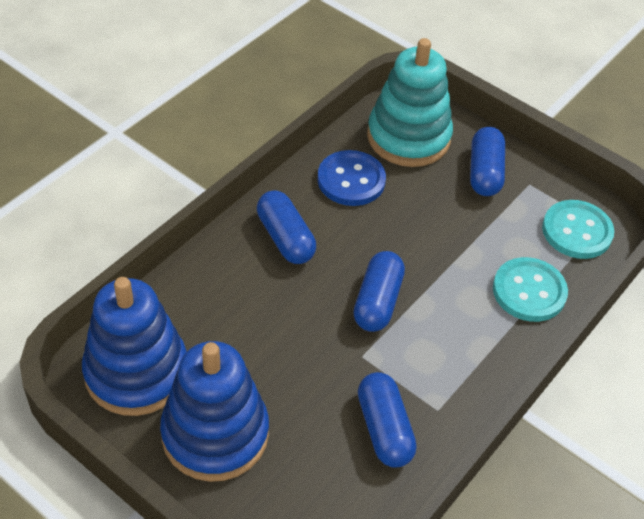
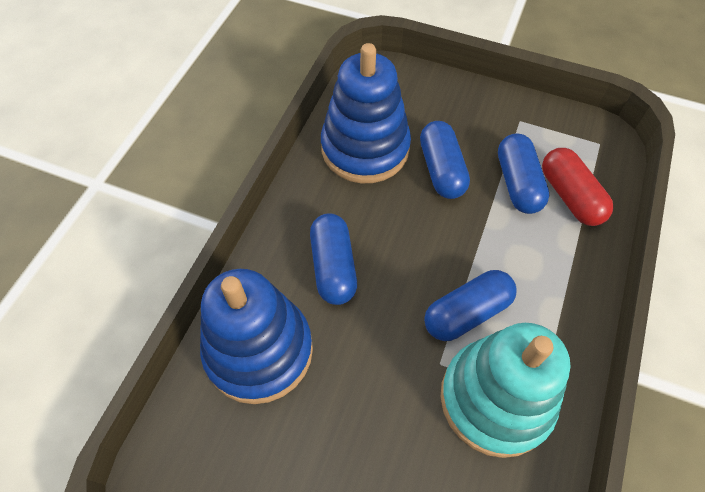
blue button: 1 -> 0
red capsule: 0 -> 1
turquoise button: 2 -> 0

